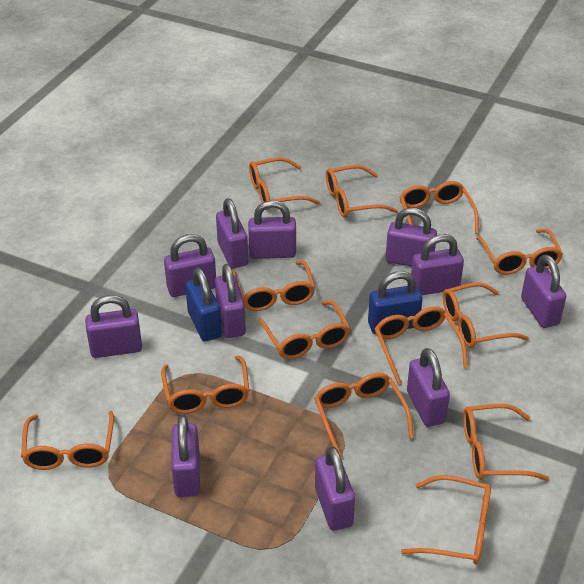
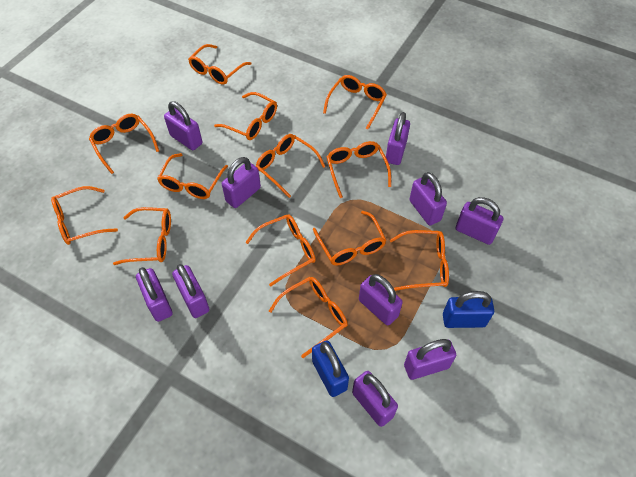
purple padlock: 11 -> 10

